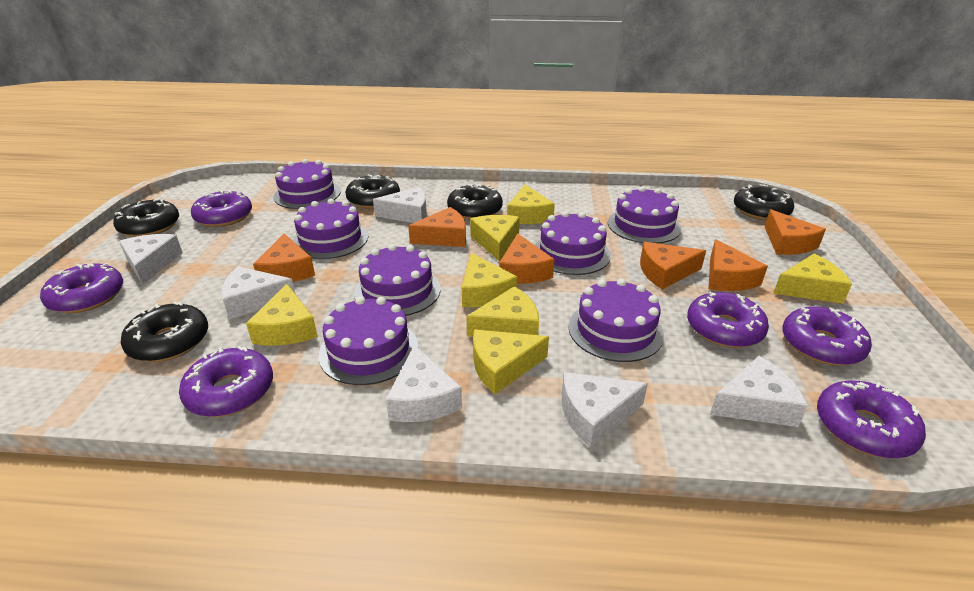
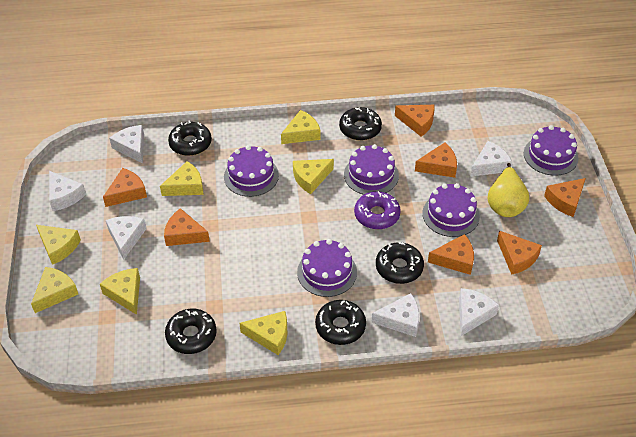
orange cheese: 6 -> 7
purple cake: 7 -> 5
purple donut: 6 -> 1
yellow pear: 0 -> 1

